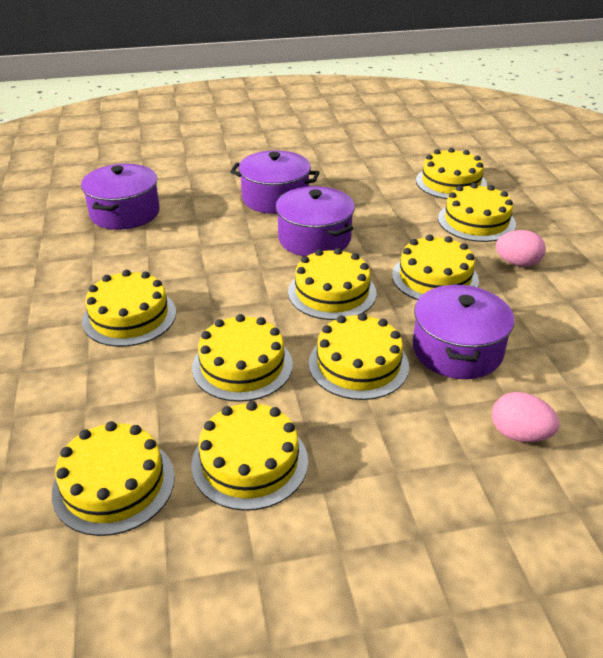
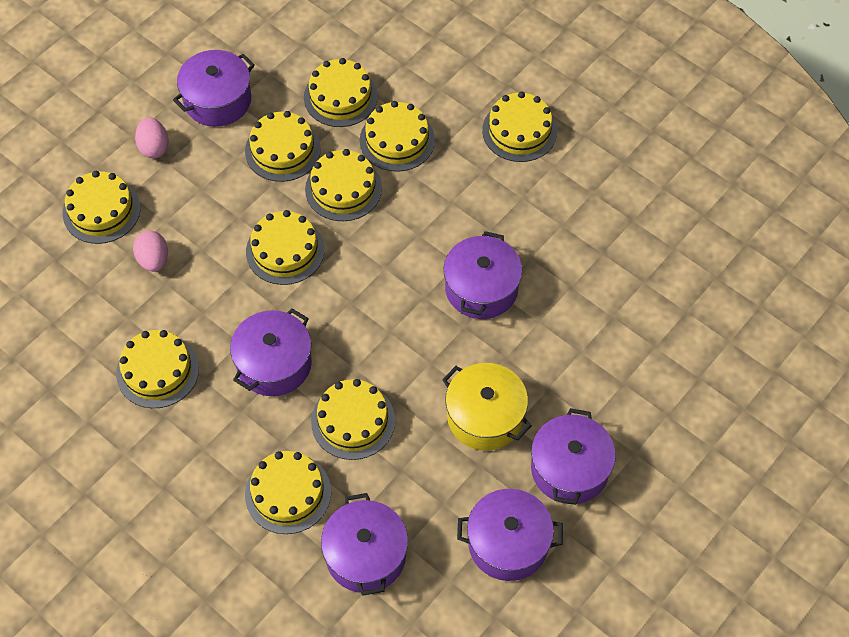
purple pot: 4 -> 6
yellow cake: 9 -> 10
yellow pot: 0 -> 1

